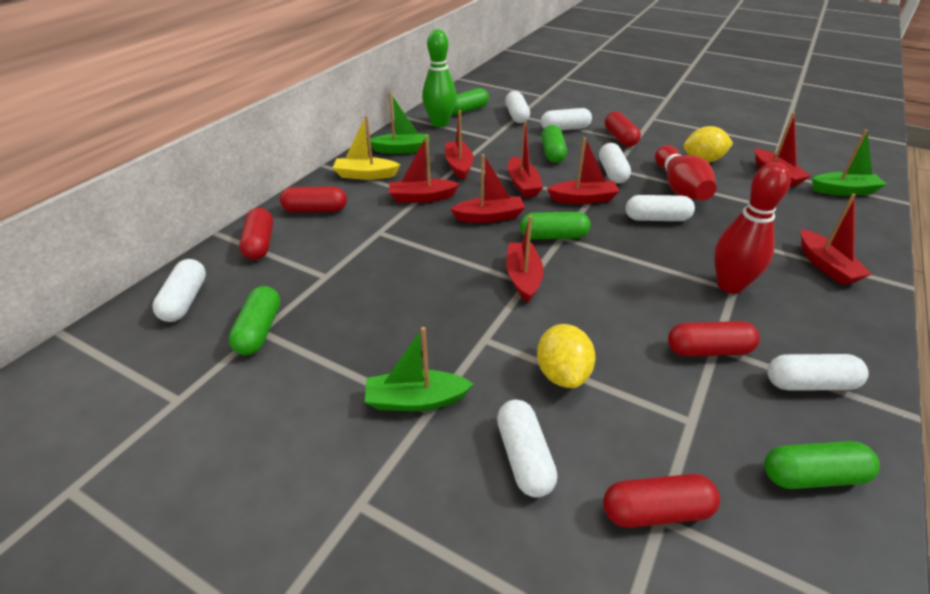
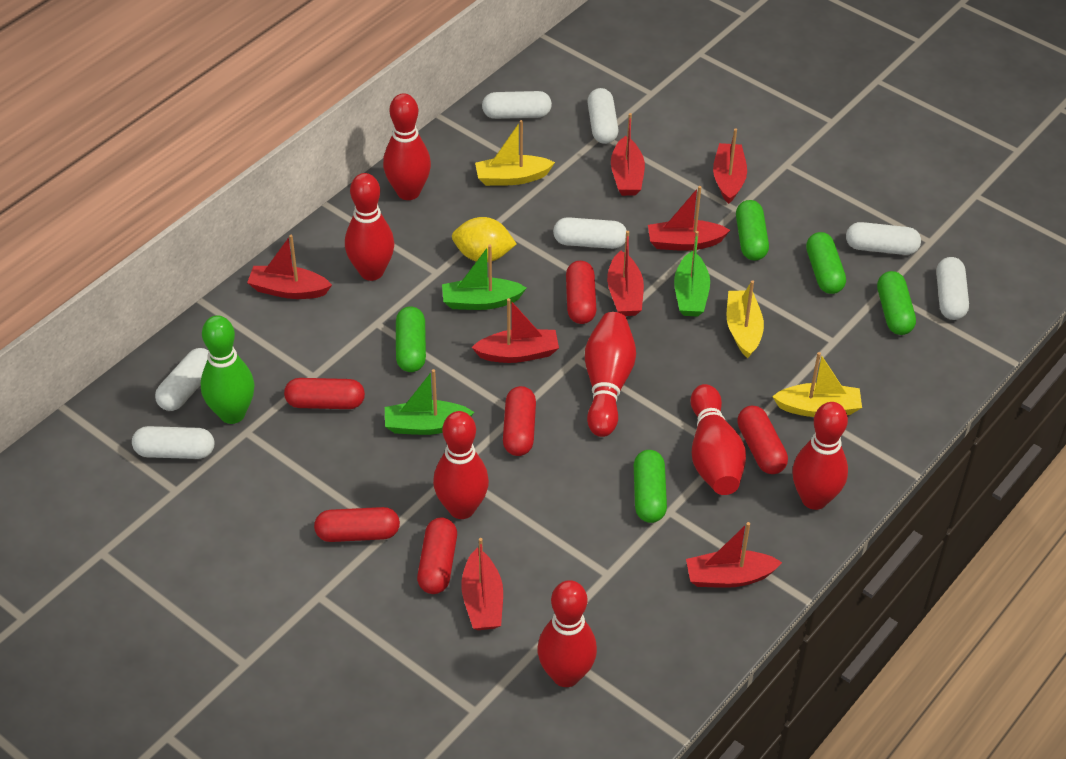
red bowling pin: 2 -> 7
red capsule: 5 -> 6
yellow boat: 1 -> 3
yellow lemon: 2 -> 1

